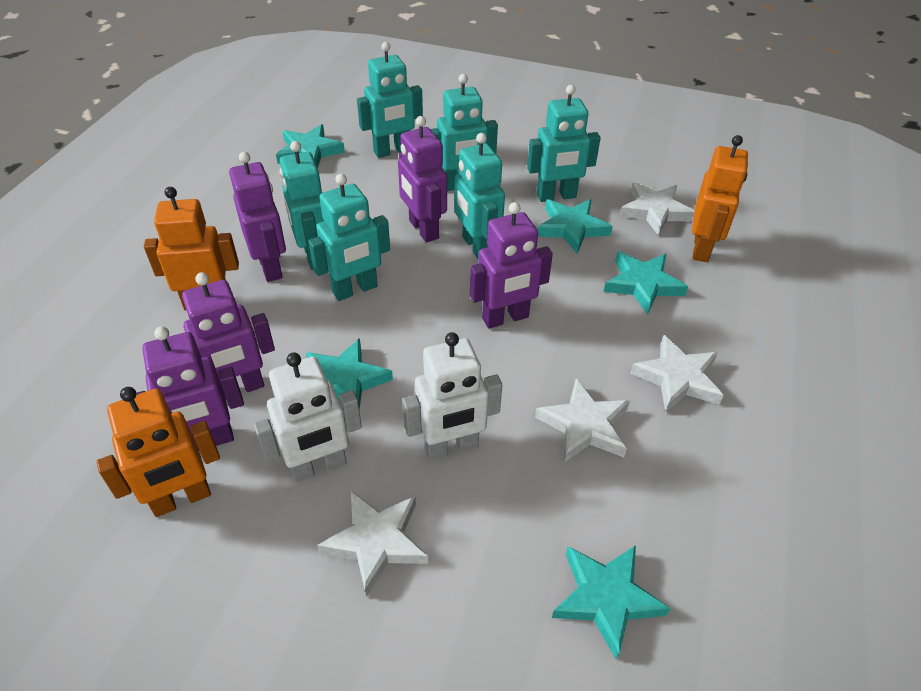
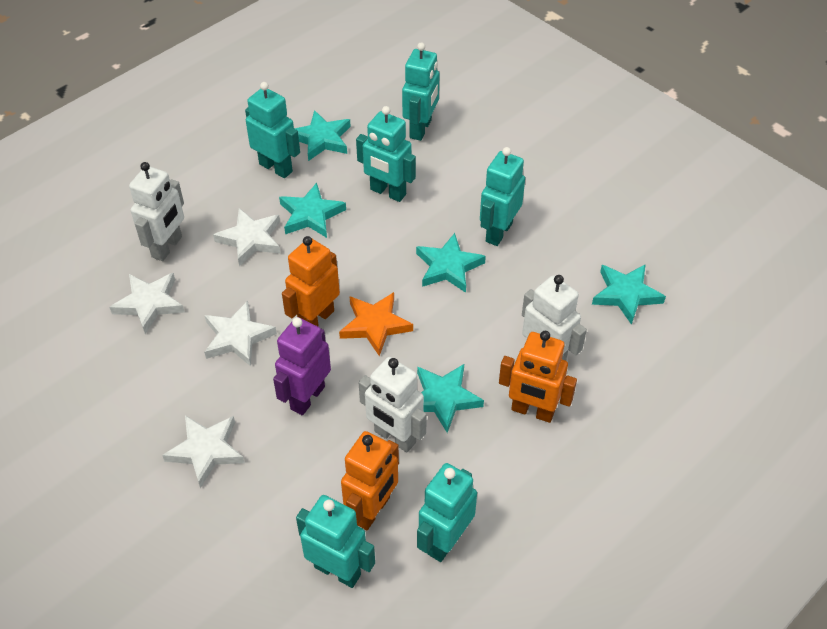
orange star: 0 -> 1
purple robot: 5 -> 1
white robot: 2 -> 3

